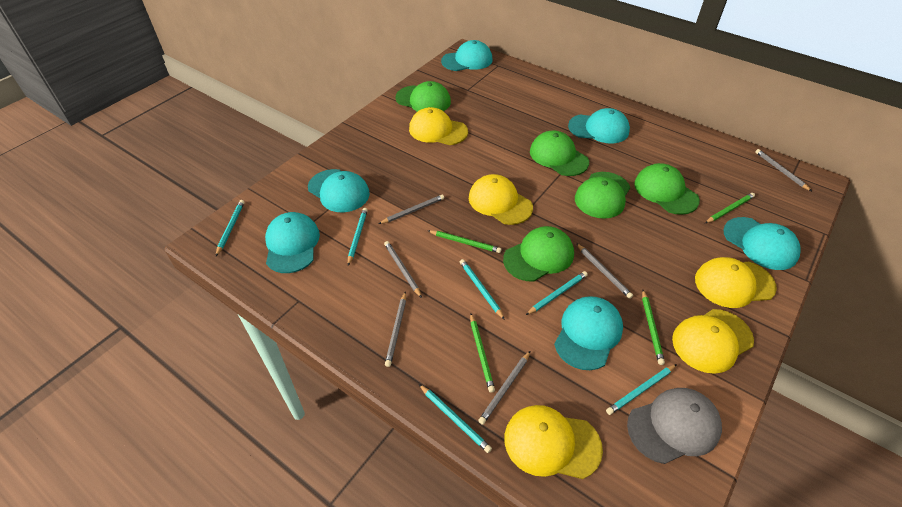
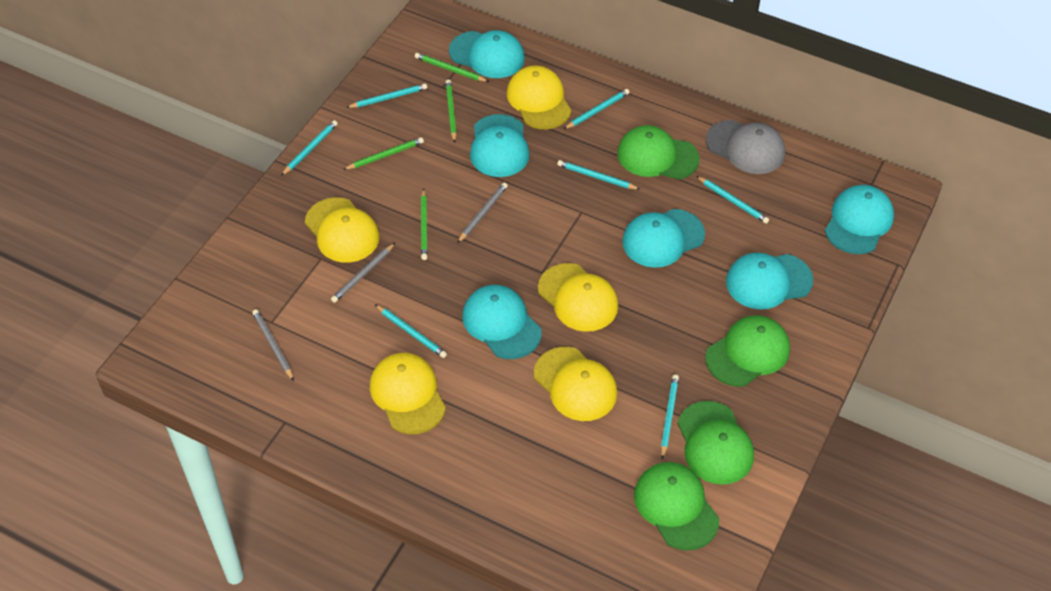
green cap: 5 -> 4
grey pencil: 6 -> 3
turquoise pencil: 6 -> 7

